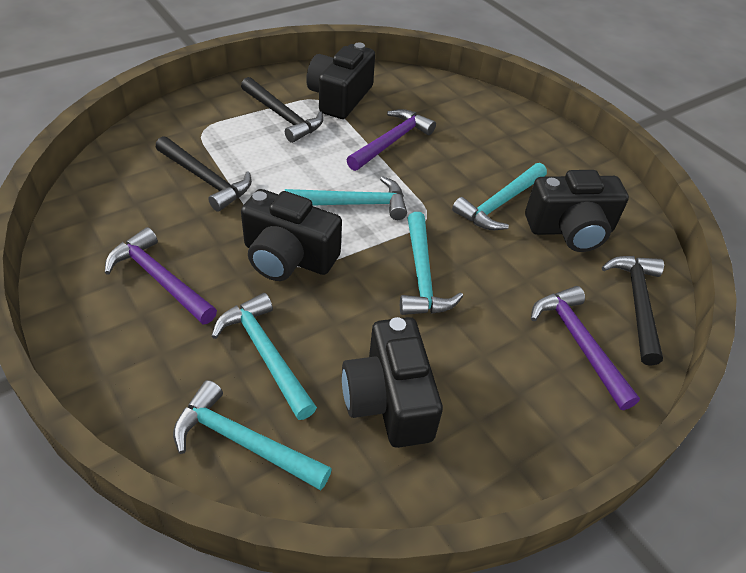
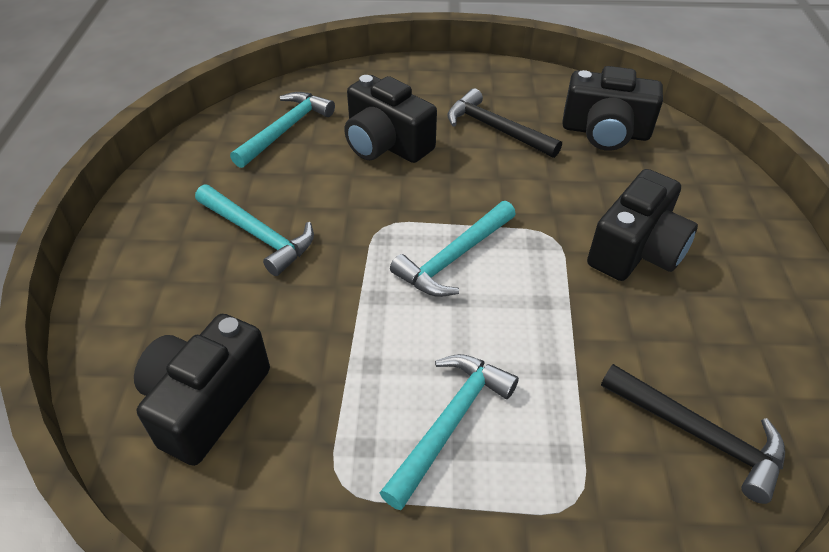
black hammer: 3 -> 2
purple hammer: 3 -> 0
turquoise hammer: 5 -> 4

